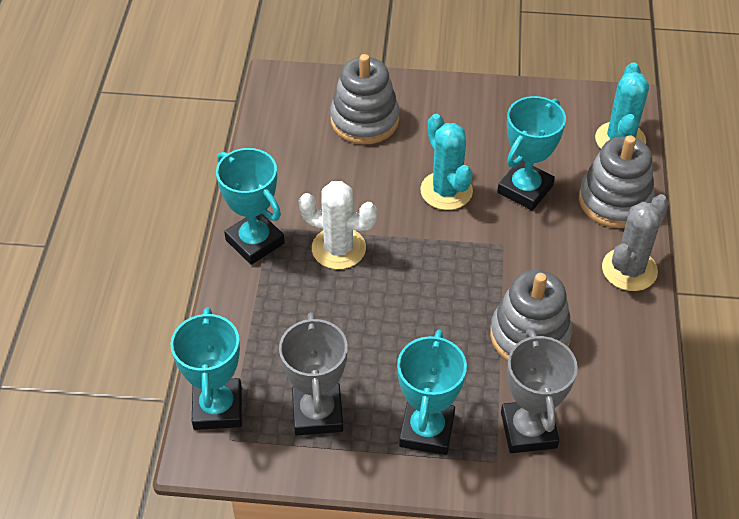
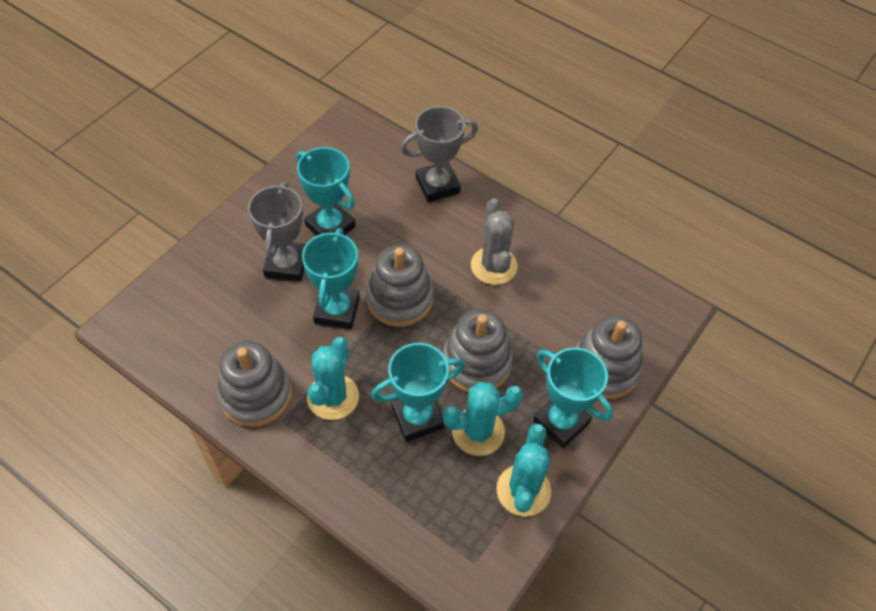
grey stacking toy: 3 -> 4
turquoise cactus: 2 -> 3
white cactus: 1 -> 0

